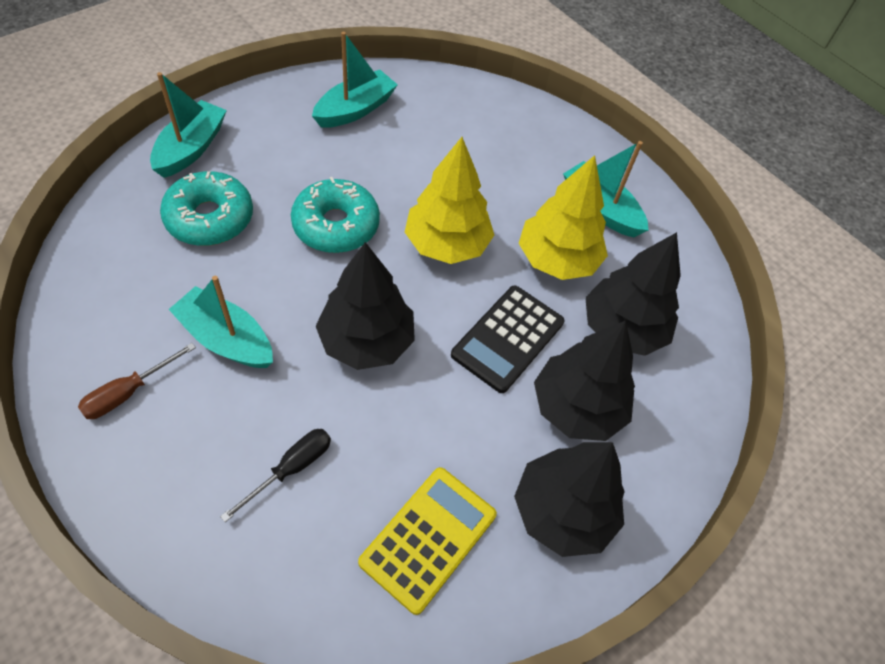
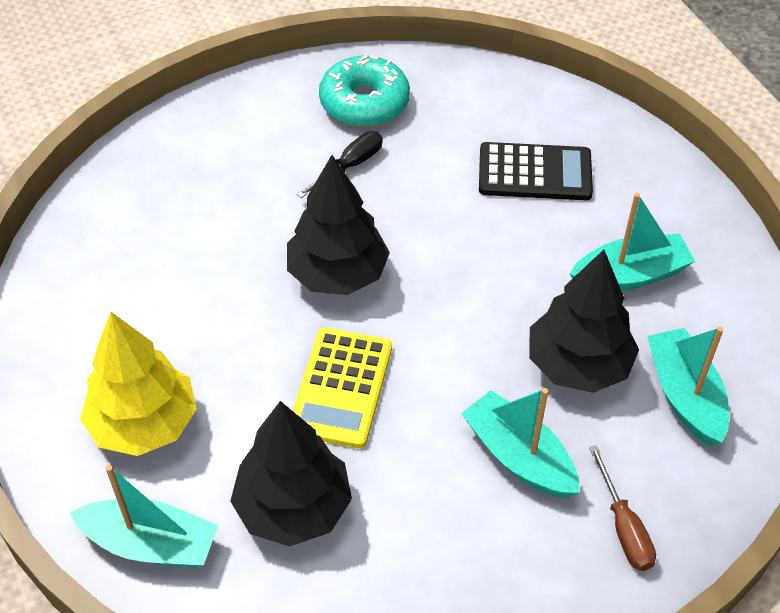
black tree: 4 -> 3
turquoise donut: 2 -> 1
yellow tree: 2 -> 1

